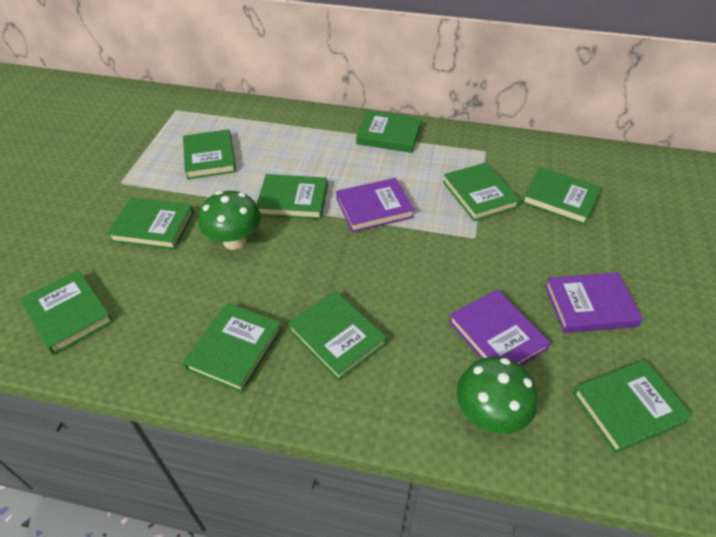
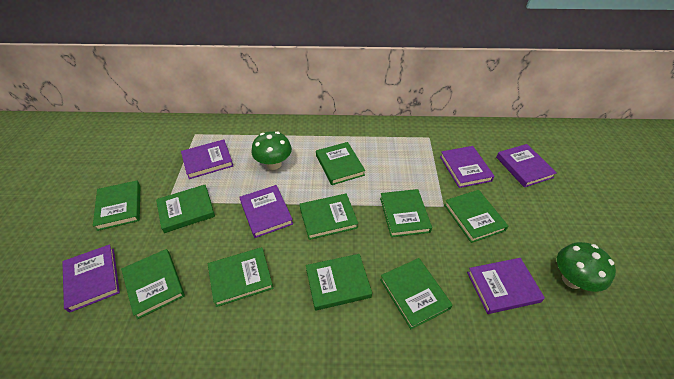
purple book: 3 -> 6

